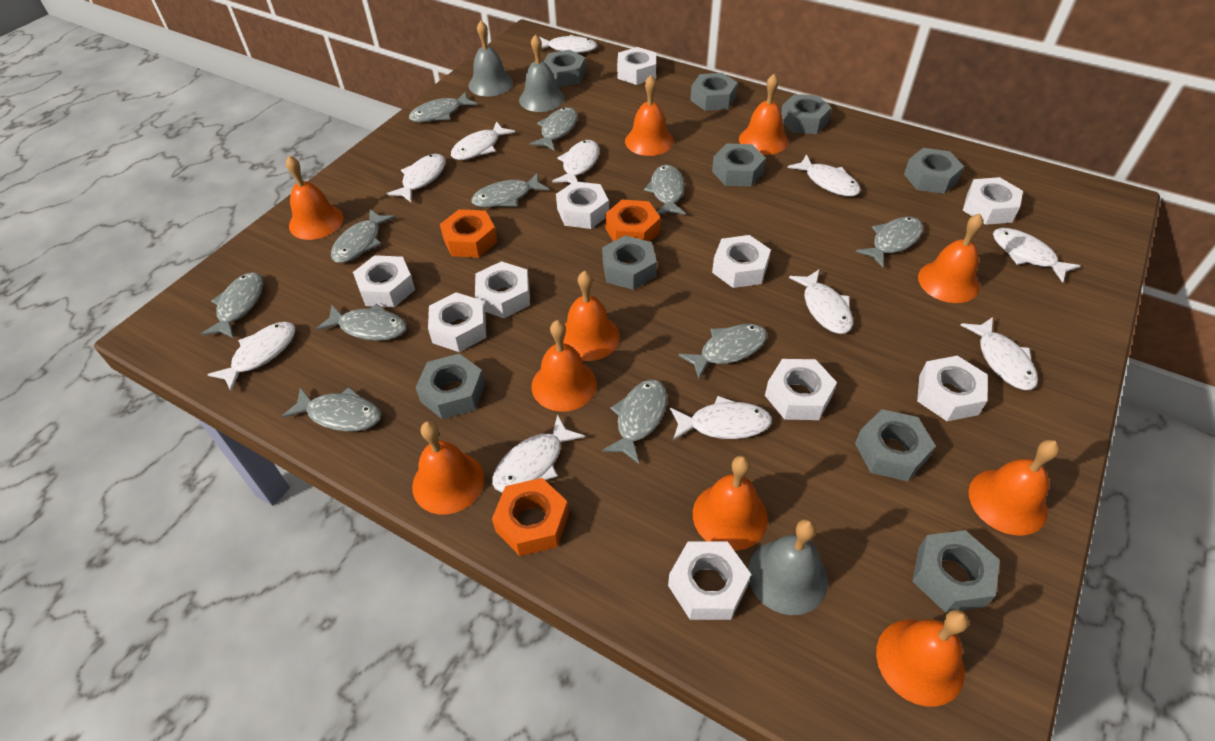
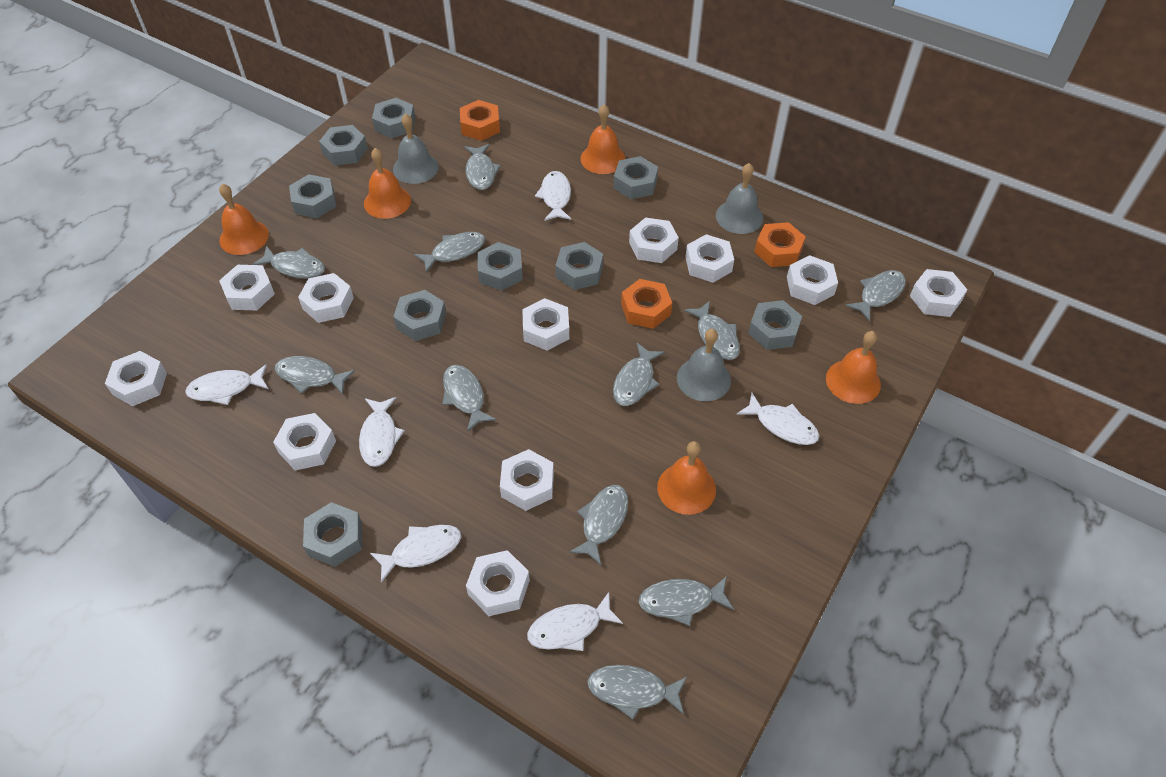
orange bell: 10 -> 5
white fish: 11 -> 6
white nut: 10 -> 11

